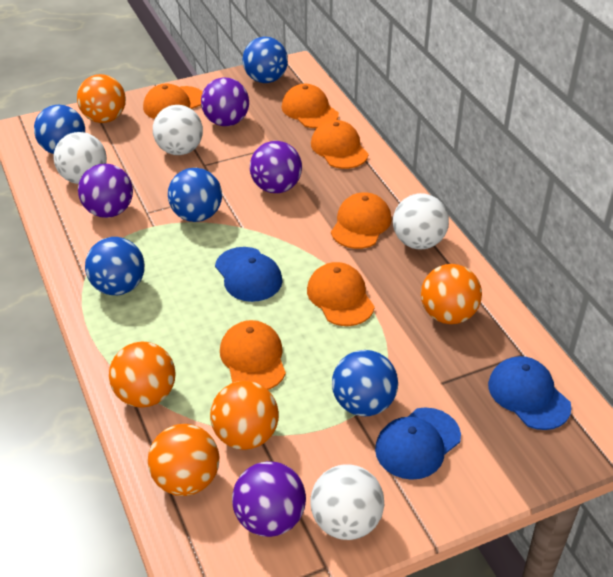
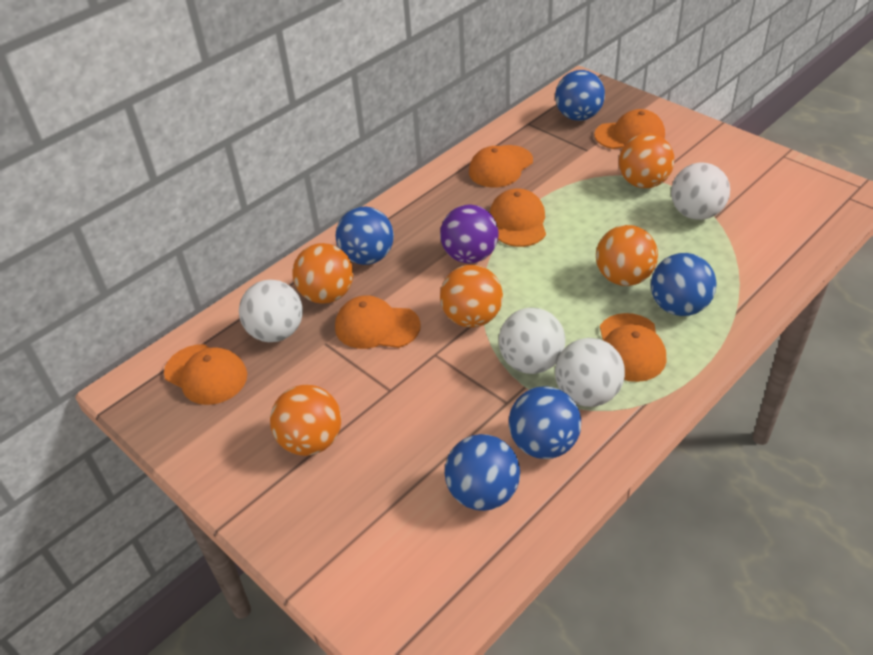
blue cap: 3 -> 0
purple ball: 4 -> 1

